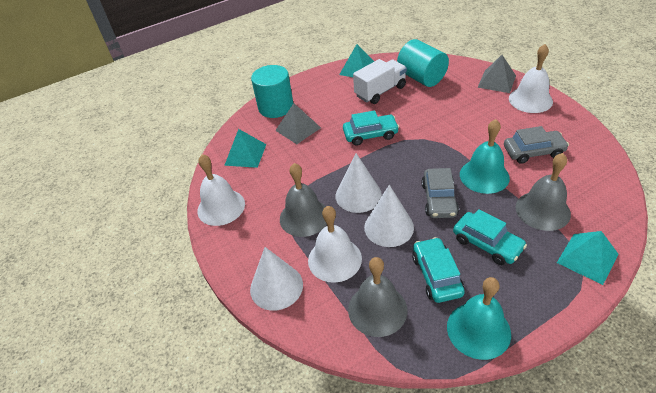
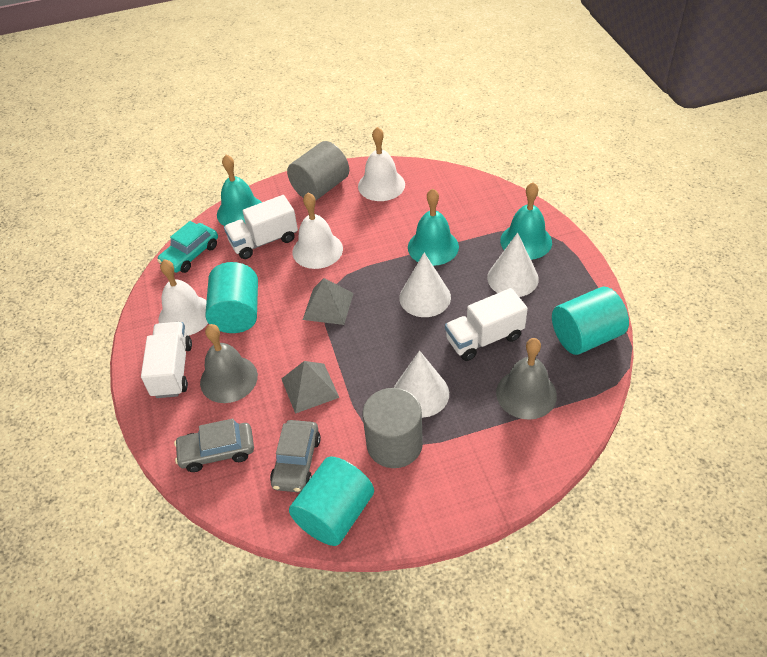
grey bell: 3 -> 2
grey cylinder: 0 -> 2
turquoise bell: 2 -> 3
turquoise car: 3 -> 1
turquoise cylinder: 2 -> 3
turquoise pyramid: 3 -> 0
white truck: 1 -> 3

